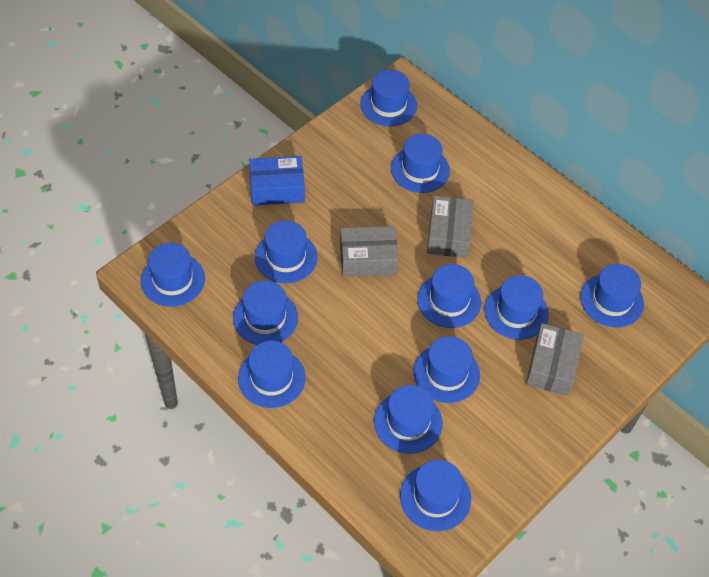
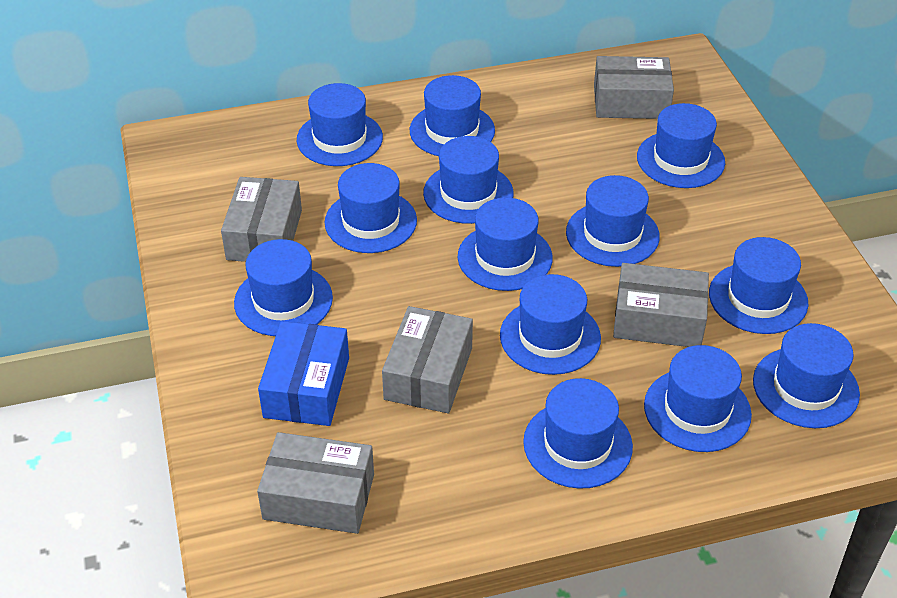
blue hat: 12 -> 13
grey box: 3 -> 5

